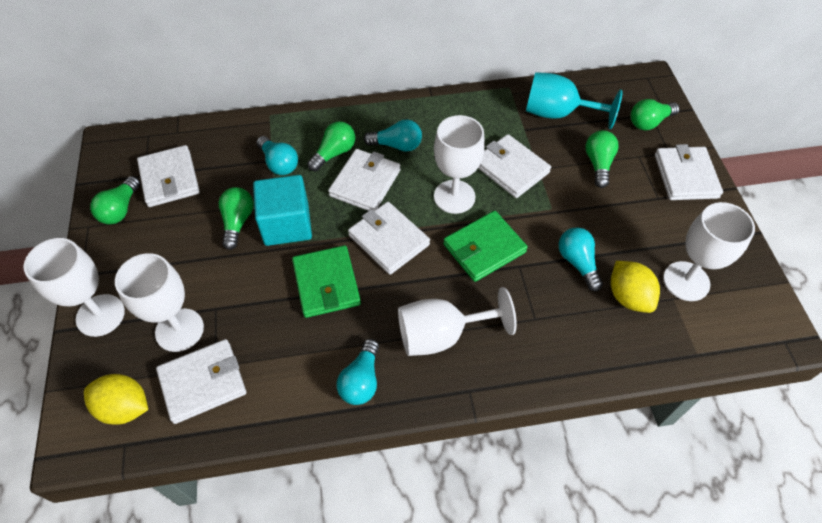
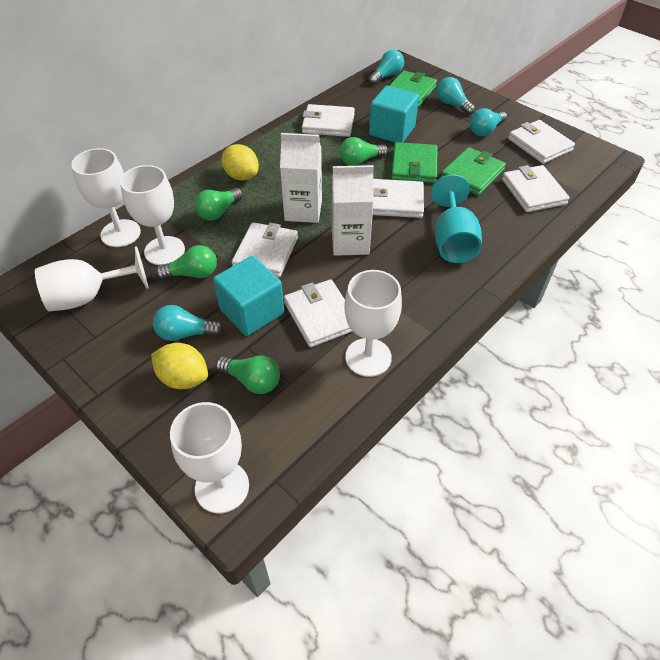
green light bulb: 5 -> 4
green wallet: 2 -> 3
turquoise cube: 1 -> 2
white carton: 0 -> 2

